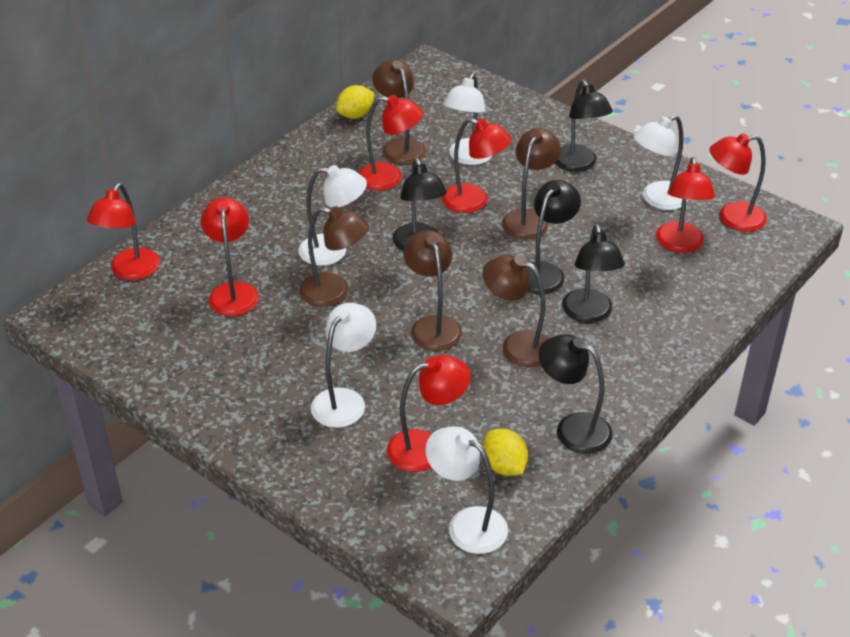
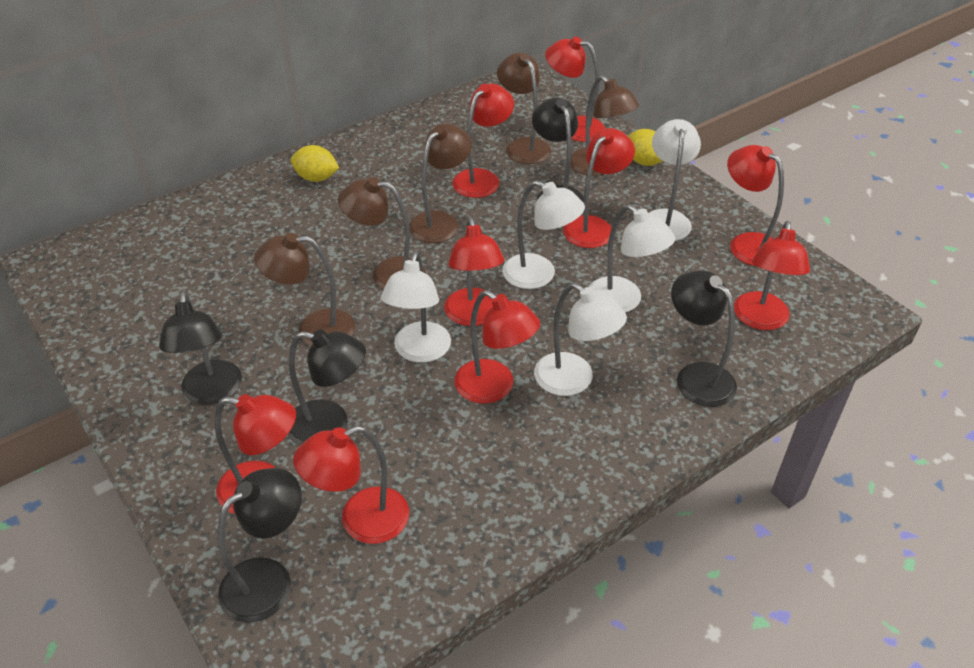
red lamp: 7 -> 9

